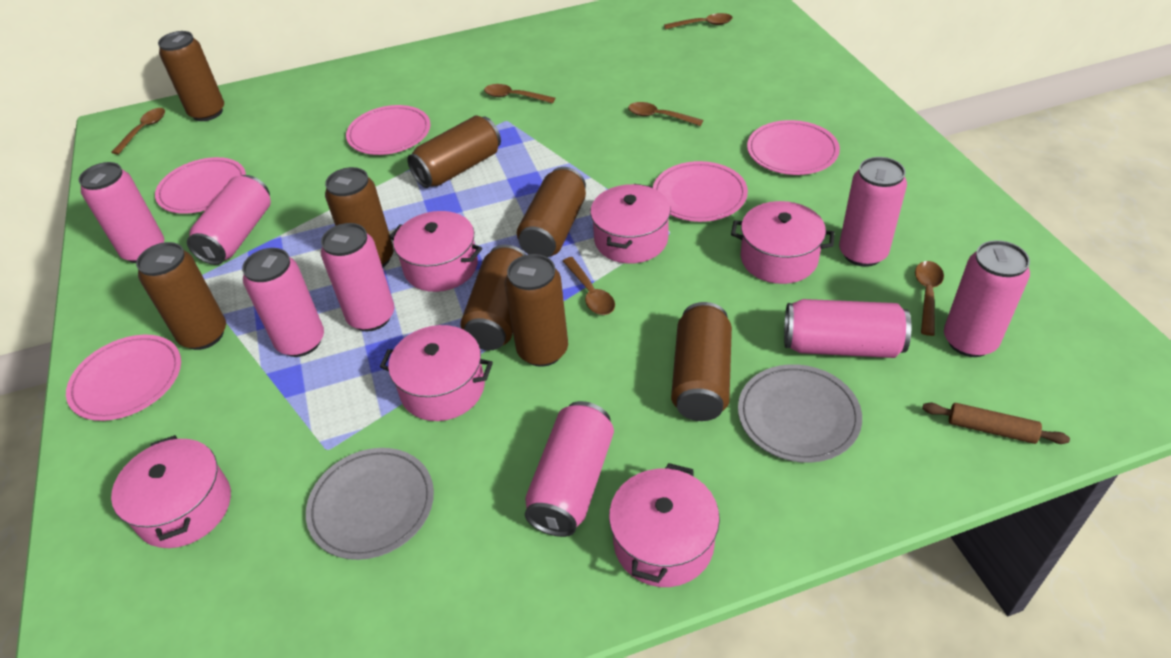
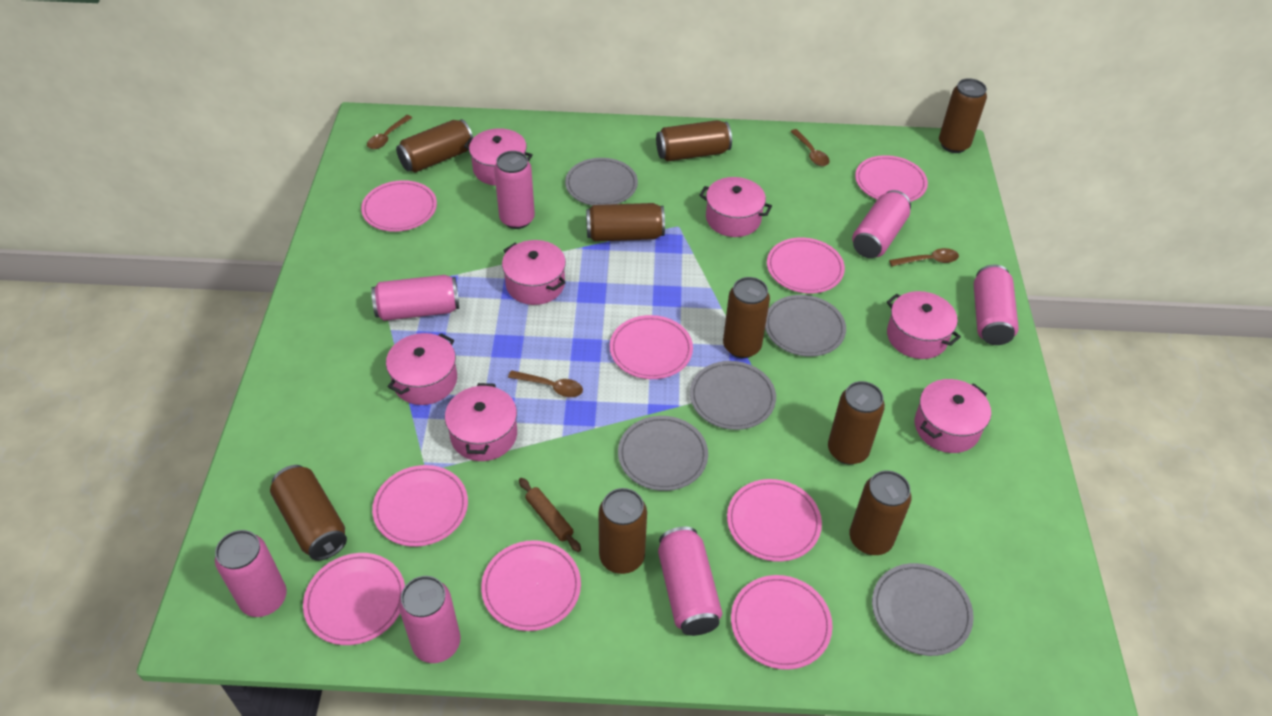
brown can: 8 -> 9
brown spoon: 6 -> 4
grey plate: 2 -> 5
pink can: 8 -> 7
pink plate: 5 -> 9
pink pot: 6 -> 7

